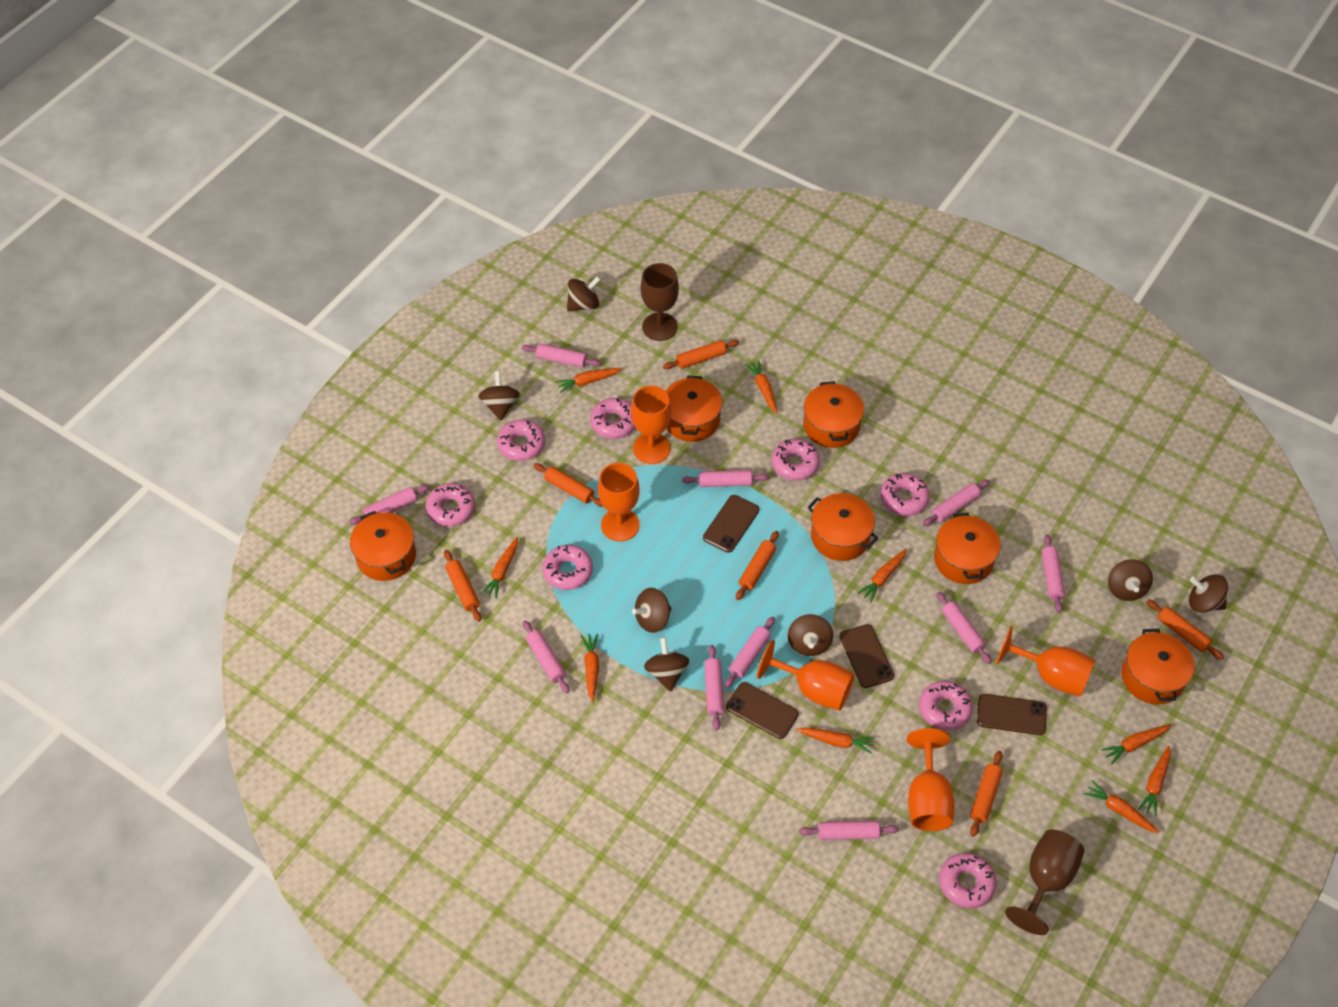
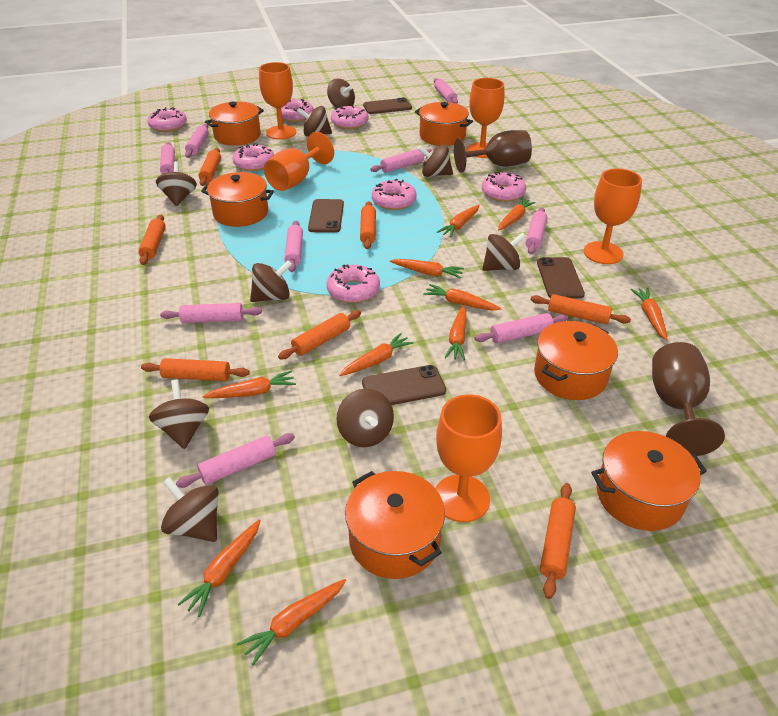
brown spinning top: 7 -> 9
orange carrot: 9 -> 10
orange rolling pin: 6 -> 7
pink donut: 8 -> 7
pink rolling pin: 10 -> 9

